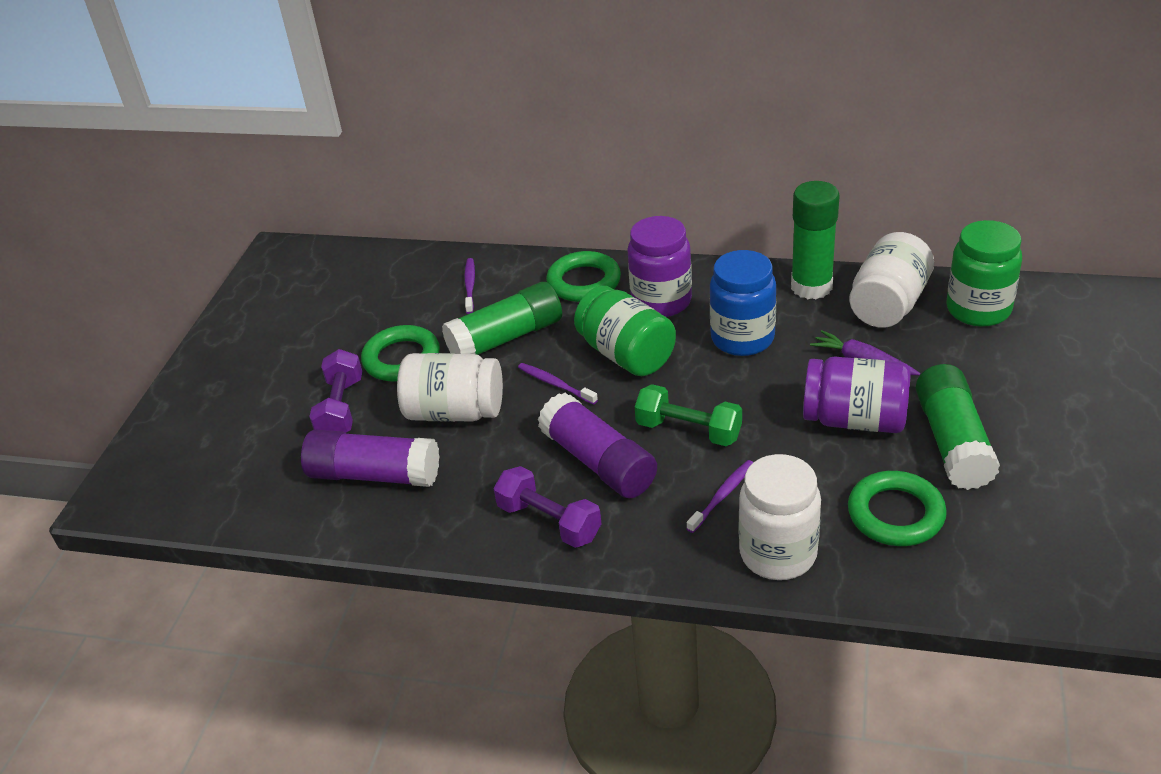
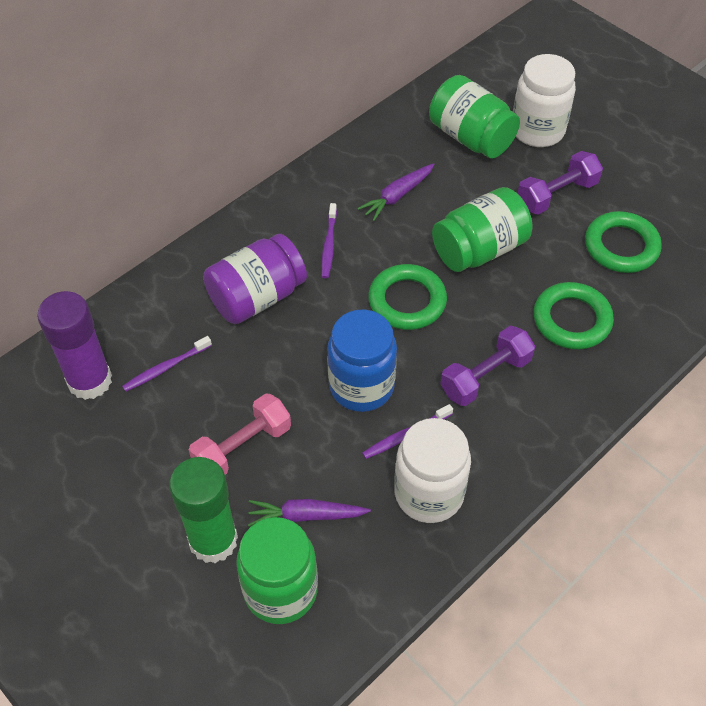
green dumbbell: 1 -> 0
green glue stick: 3 -> 1
green jar: 2 -> 3
pink dumbbell: 0 -> 1
purple carrot: 1 -> 2
purple glue stick: 2 -> 1
purple jar: 2 -> 1
white jar: 3 -> 2

